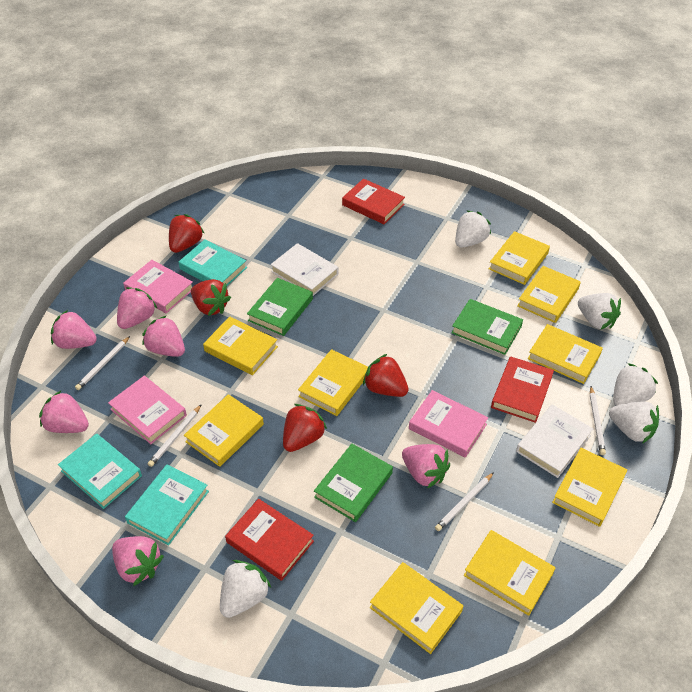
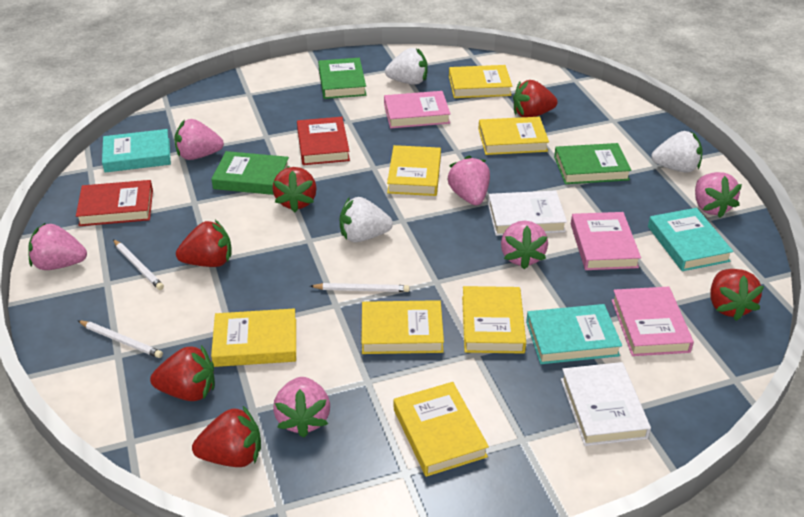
red book: 3 -> 2
red strawberry: 4 -> 6
white pencil: 4 -> 3
white strawberry: 5 -> 3
yellow book: 9 -> 7

